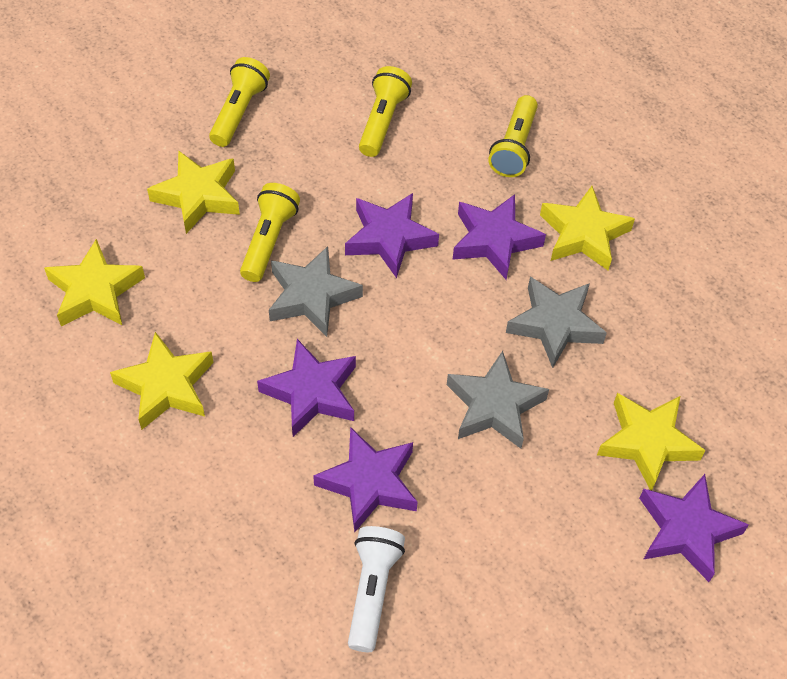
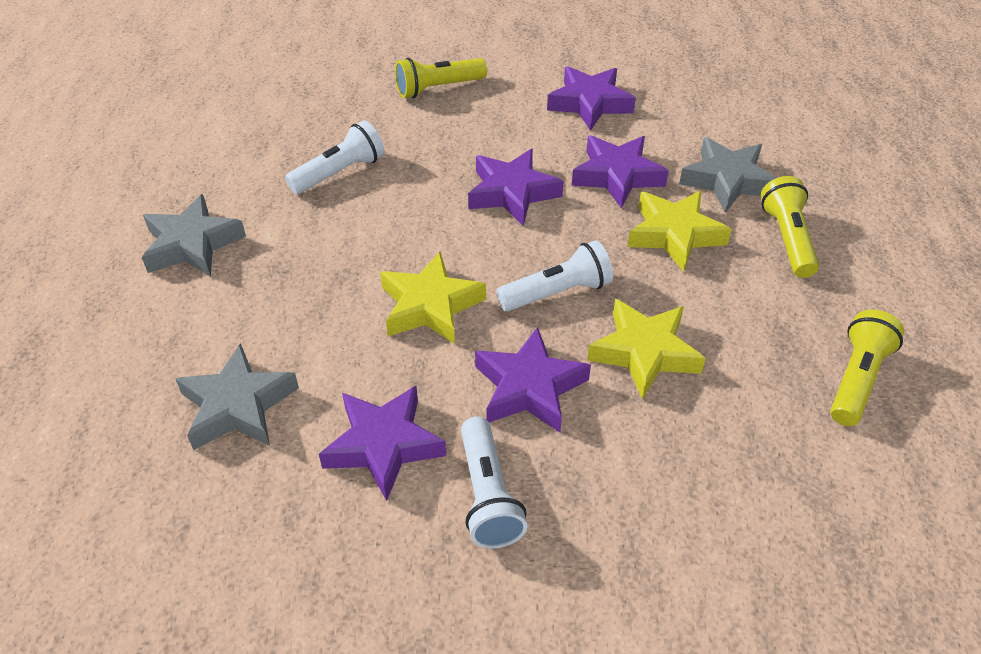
white flashlight: 1 -> 3
yellow flashlight: 4 -> 3
yellow star: 5 -> 3

